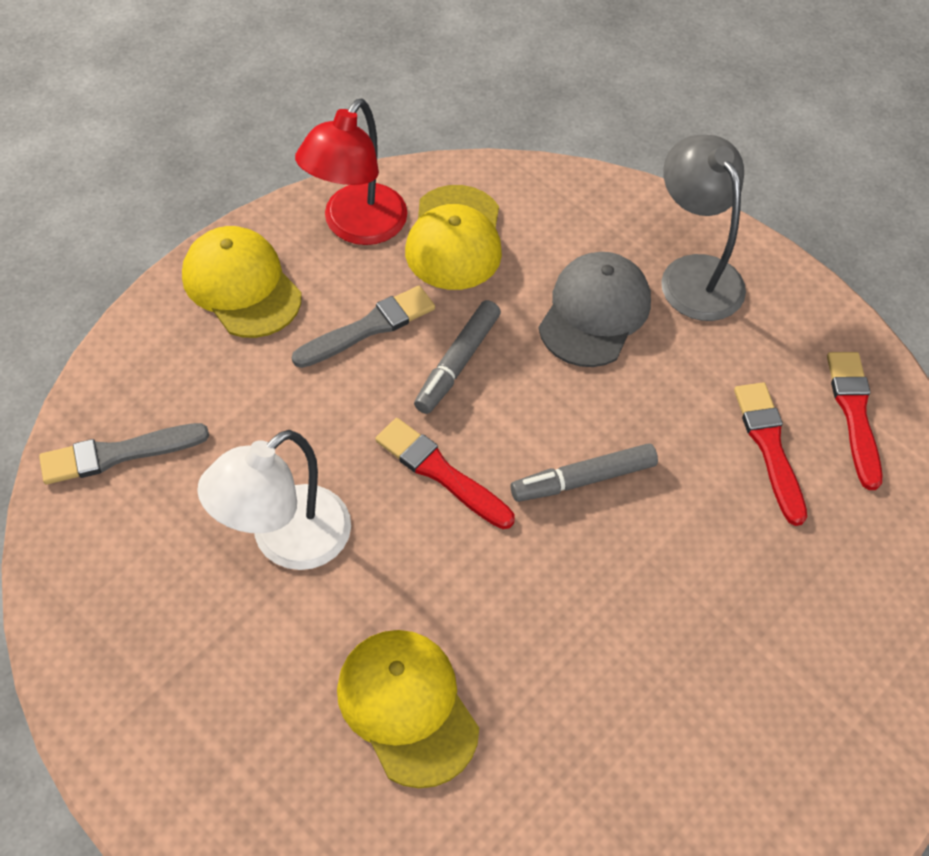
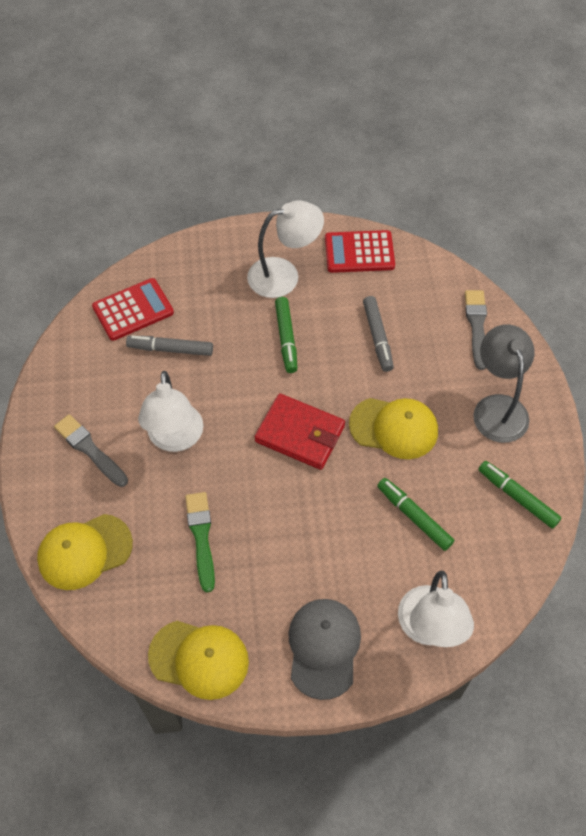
green brush: 0 -> 1
green marker: 0 -> 3
red brush: 3 -> 0
red calculator: 0 -> 2
red lamp: 1 -> 0
red wallet: 0 -> 1
white lamp: 1 -> 3

